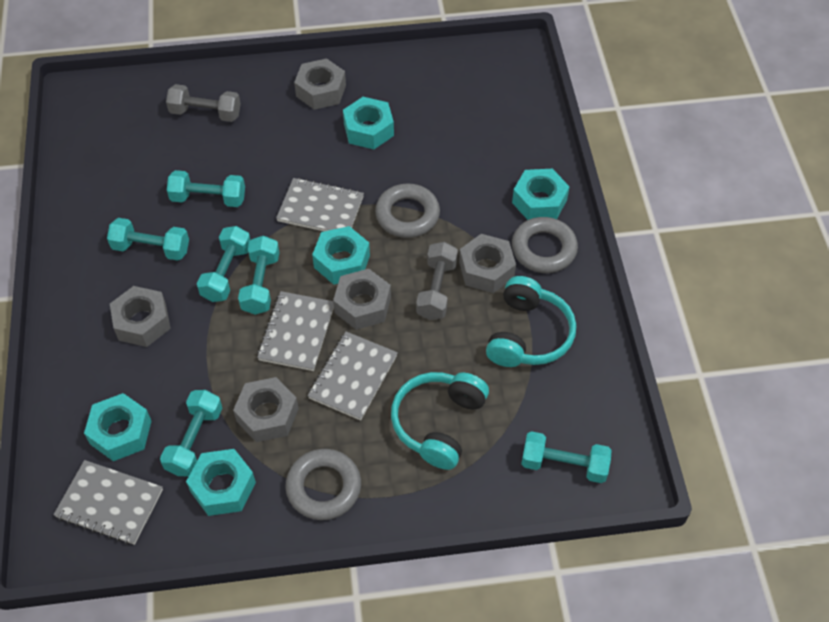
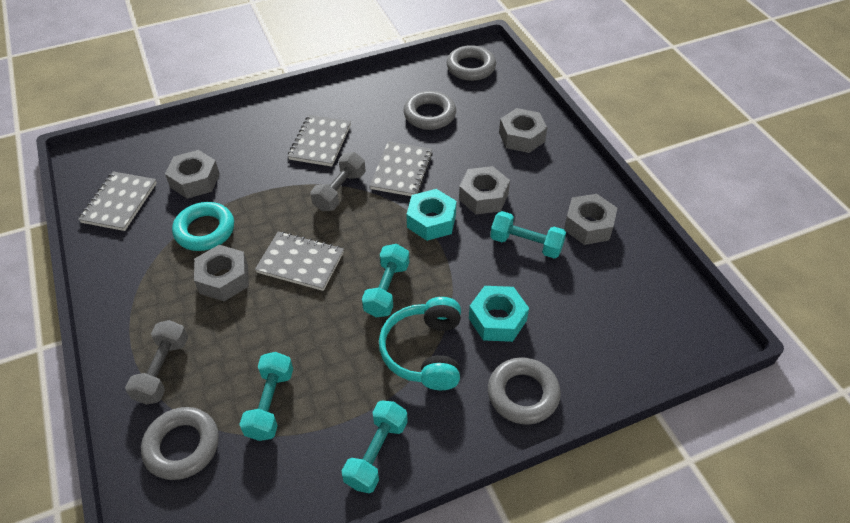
grey ring: 3 -> 4
turquoise dumbbell: 6 -> 4
turquoise headphones: 2 -> 1
turquoise nut: 5 -> 2
turquoise ring: 0 -> 1

